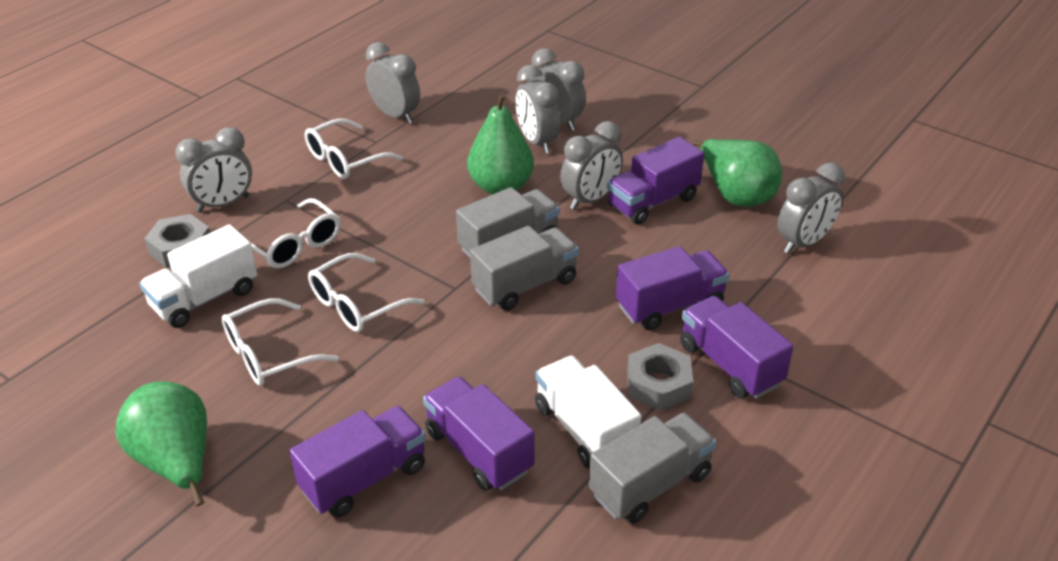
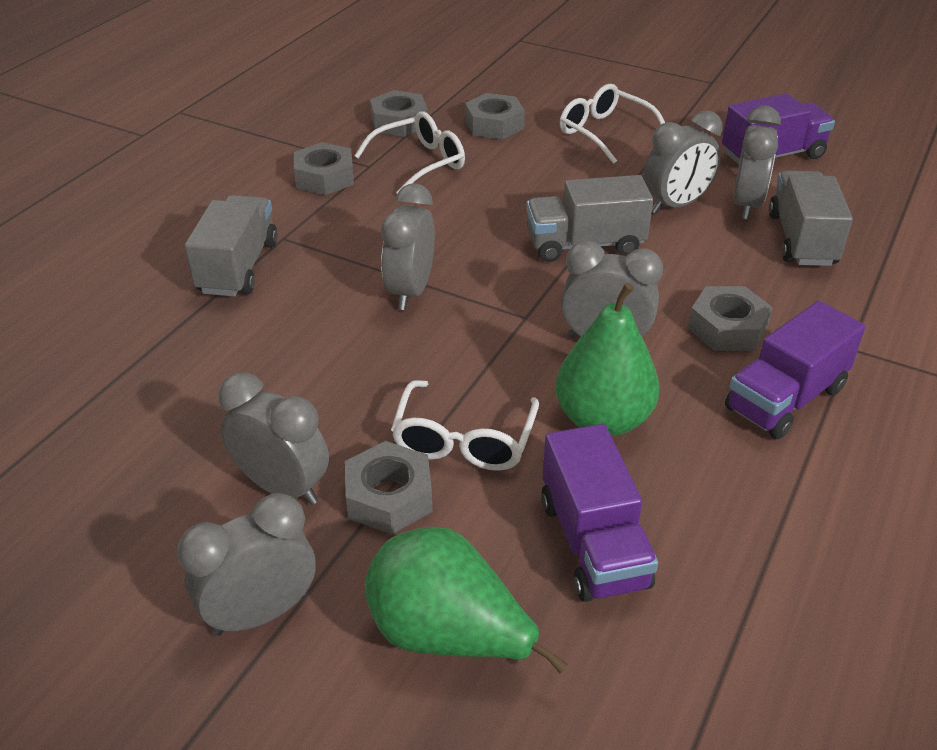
green pear: 3 -> 2
grey nut: 2 -> 5
purple truck: 5 -> 3
white glasses: 4 -> 3
white truck: 2 -> 0

